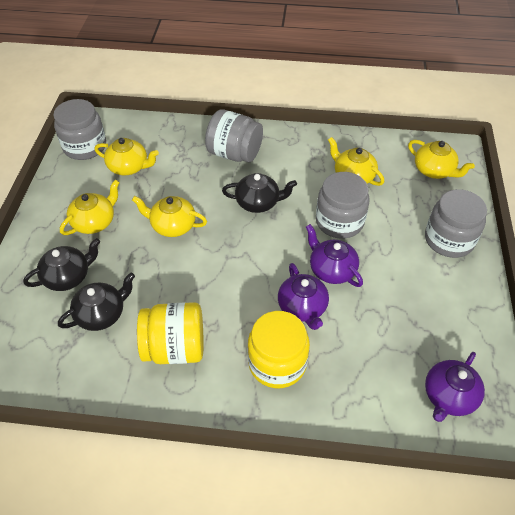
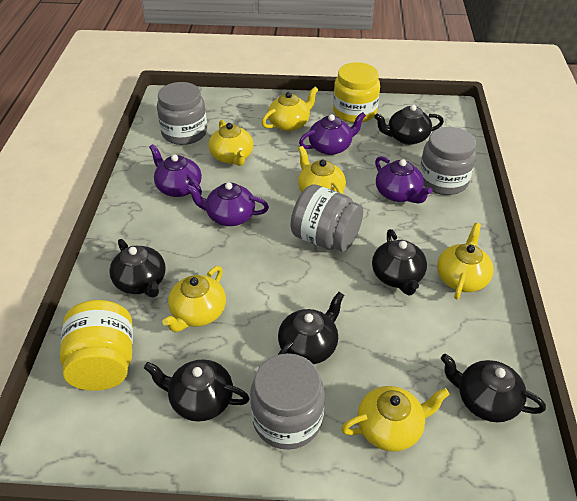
black teapot: 3 -> 6
purple teapot: 3 -> 4
yellow teapot: 5 -> 6

